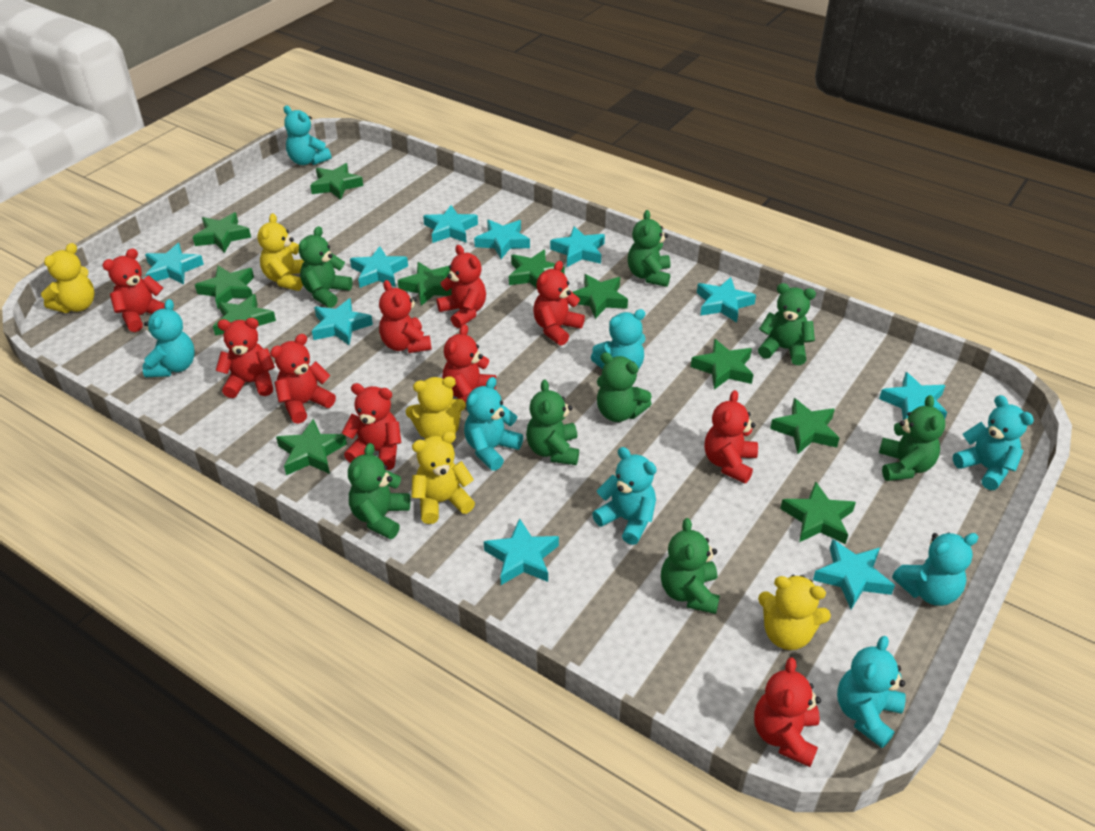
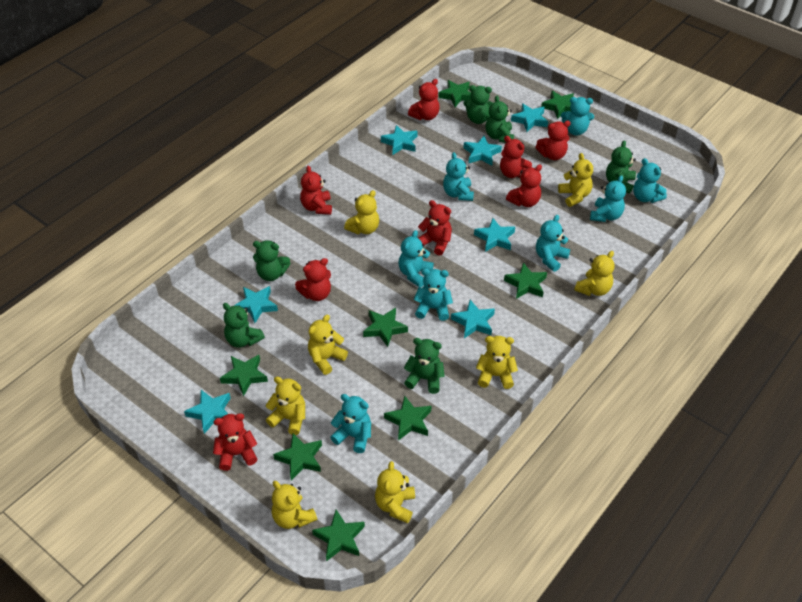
green star: 11 -> 8
green teddy bear: 8 -> 6
red teddy bear: 10 -> 8
turquoise star: 10 -> 7
yellow teddy bear: 5 -> 8

